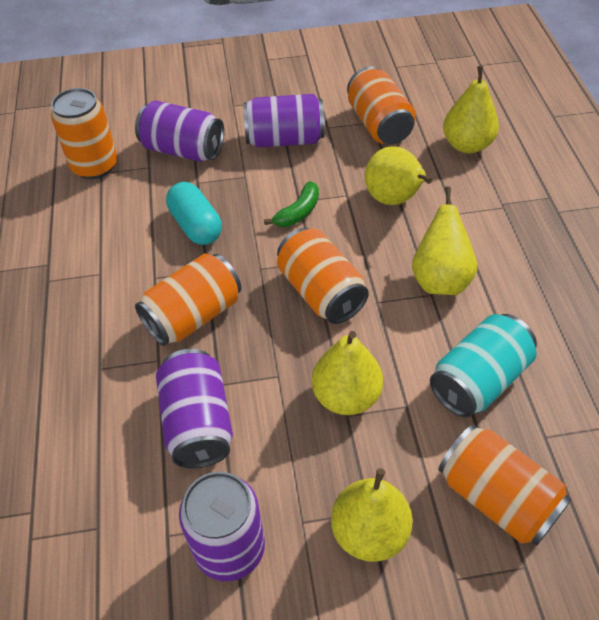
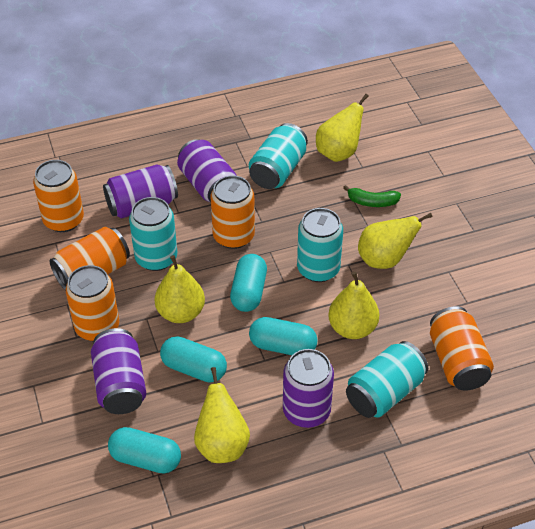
turquoise can: 1 -> 4
turquoise capsule: 1 -> 4

